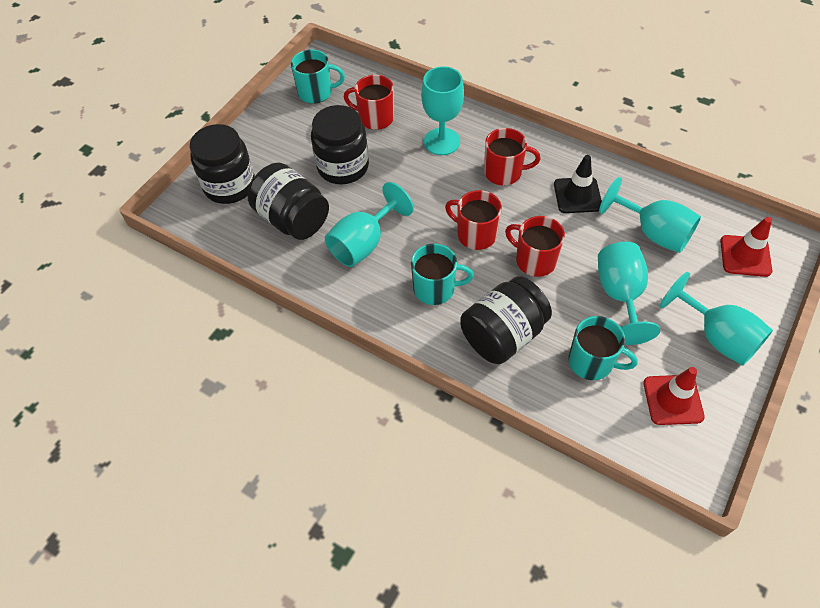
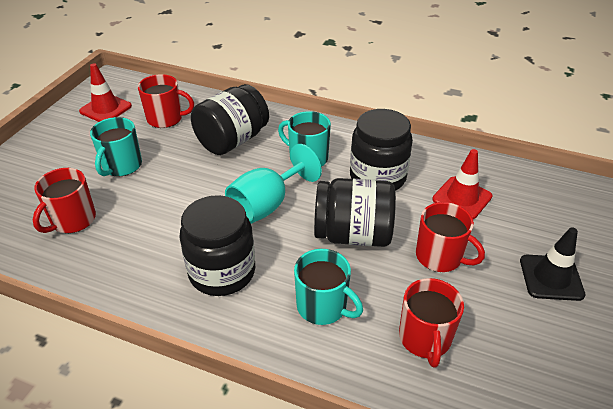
turquoise goblet: 5 -> 1

